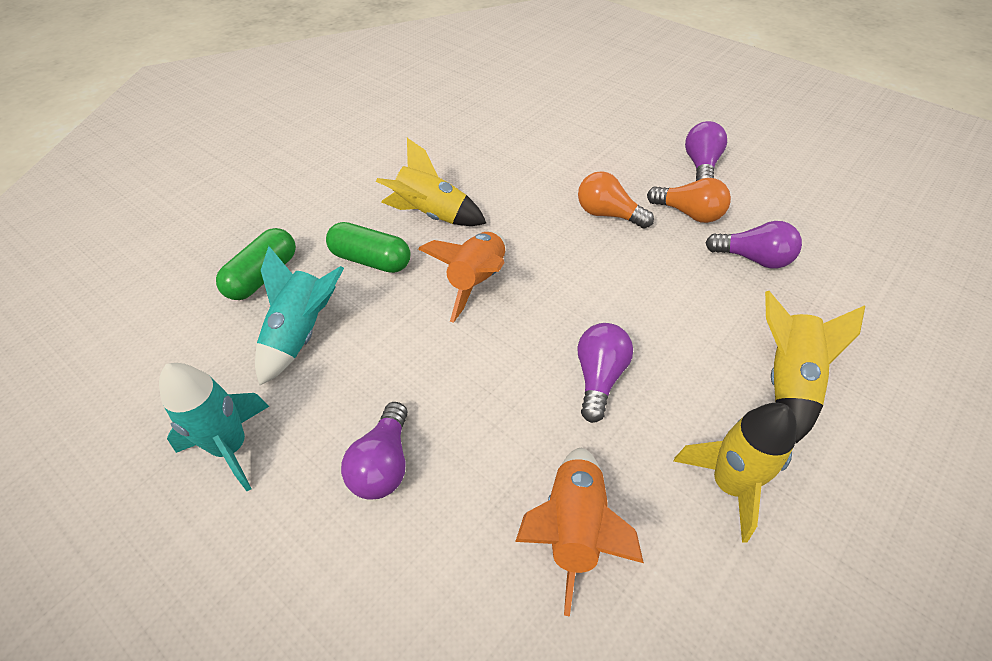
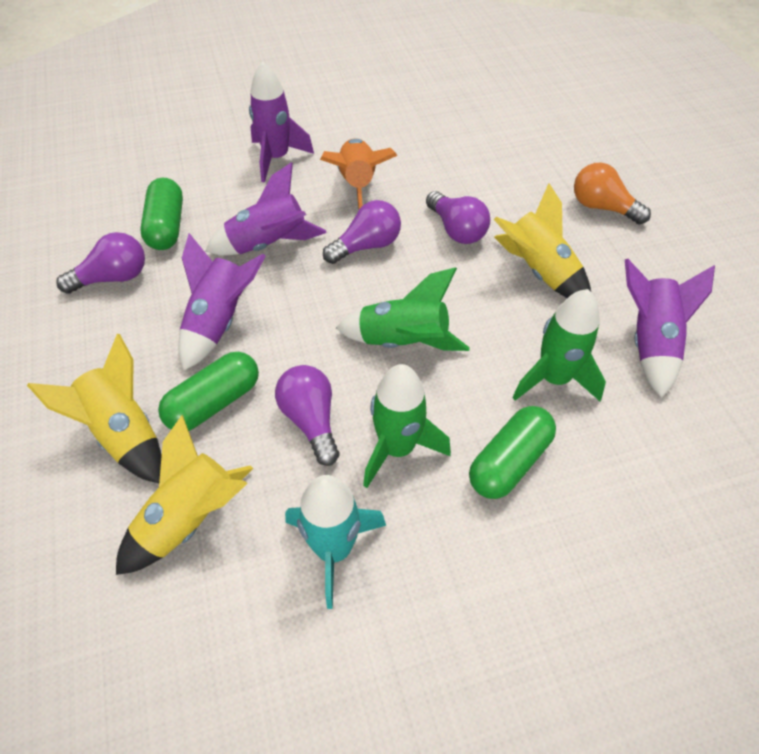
green capsule: 2 -> 3
green rocket: 0 -> 3
orange light bulb: 2 -> 1
orange rocket: 2 -> 1
purple rocket: 0 -> 4
turquoise rocket: 2 -> 1

